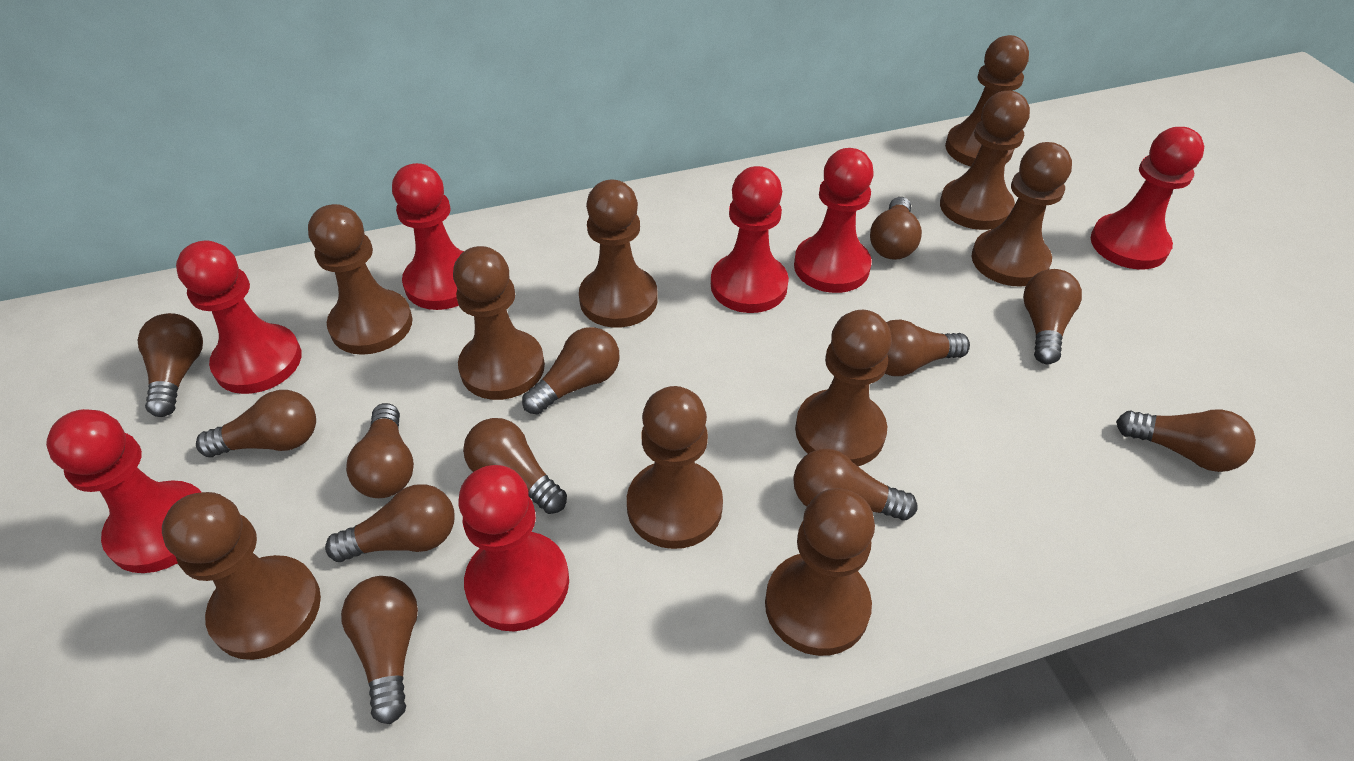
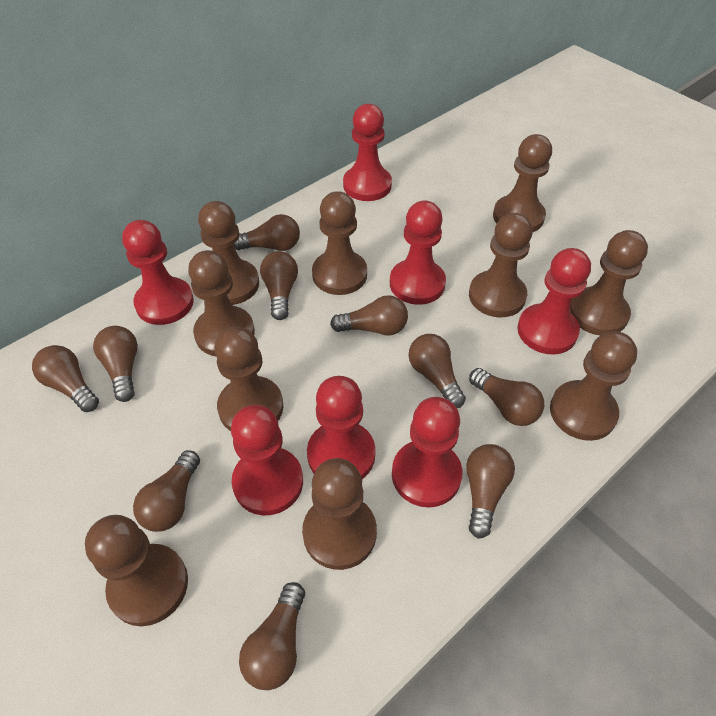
brown light bulb: 12 -> 10

